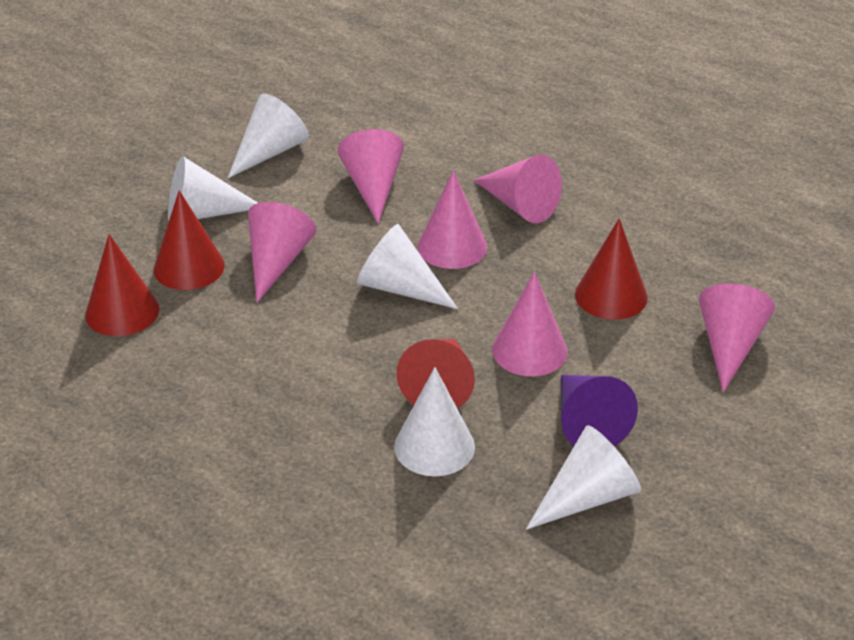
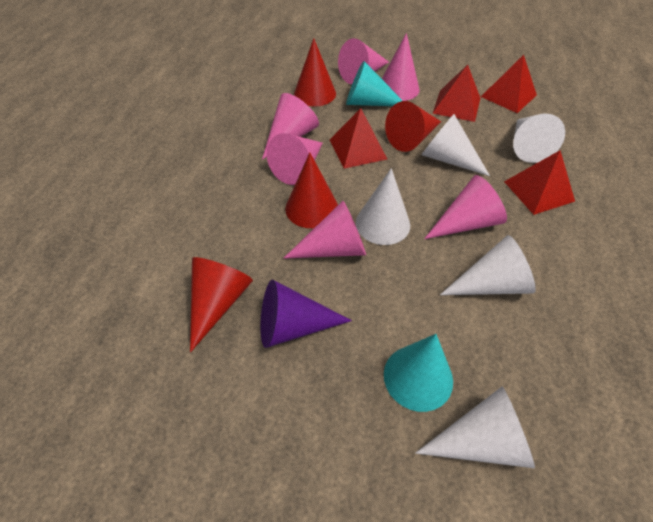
red pyramid: 0 -> 4
turquoise cone: 0 -> 2

